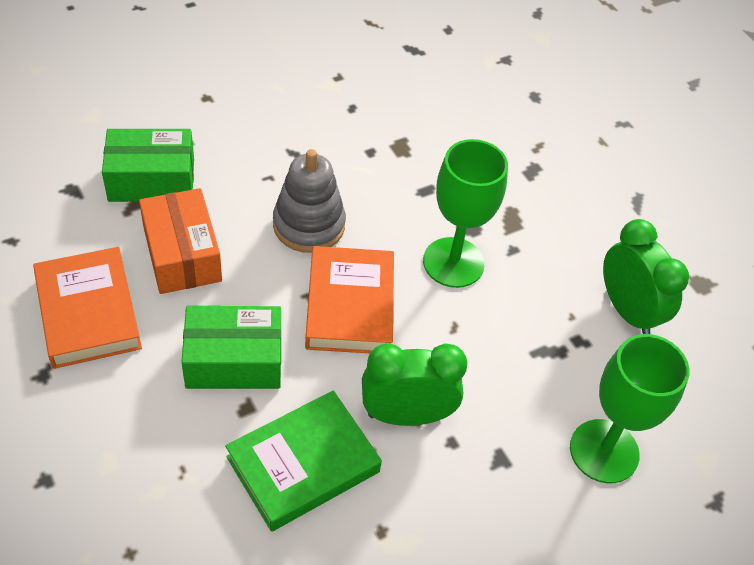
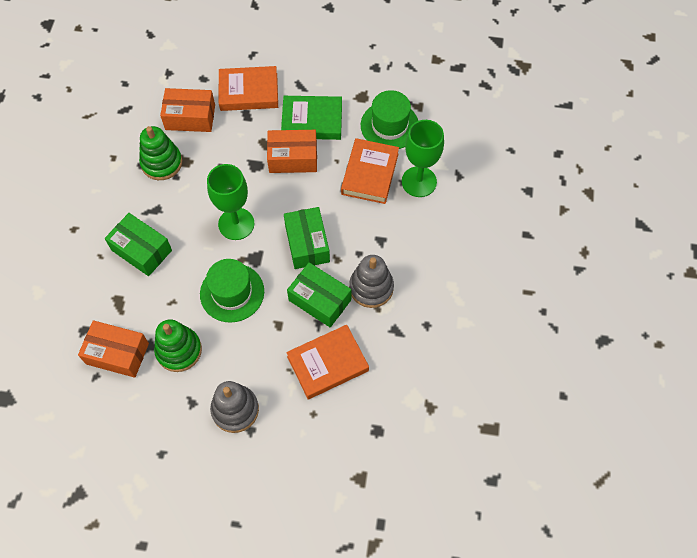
green box: 2 -> 3
green clock: 2 -> 0
green hat: 0 -> 2
green stacking toy: 0 -> 2
grey stacking toy: 1 -> 2
orange book: 2 -> 3
orange box: 1 -> 3

